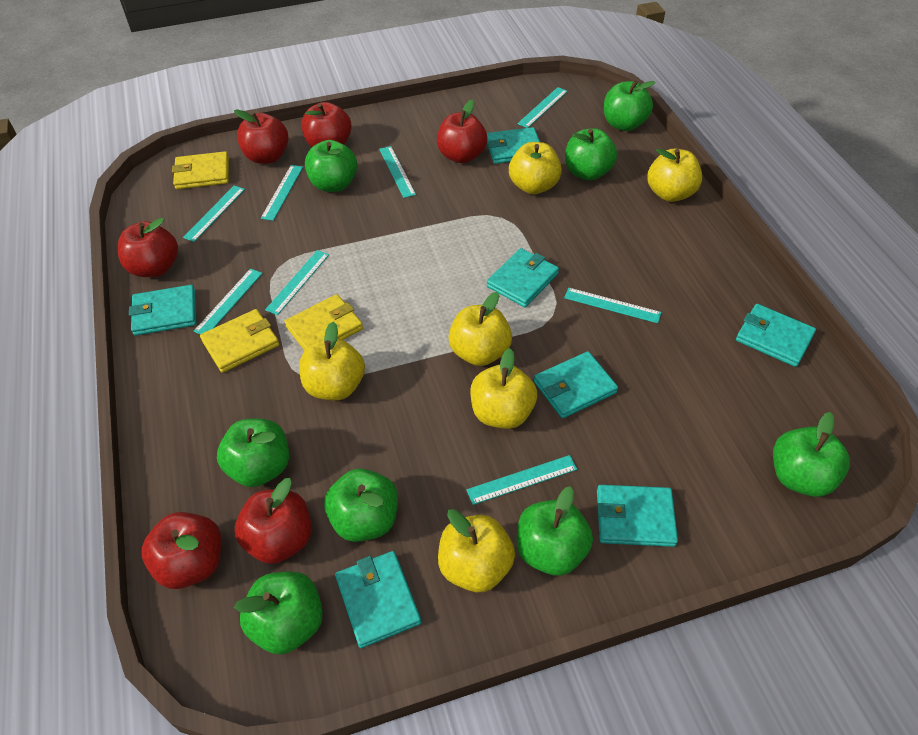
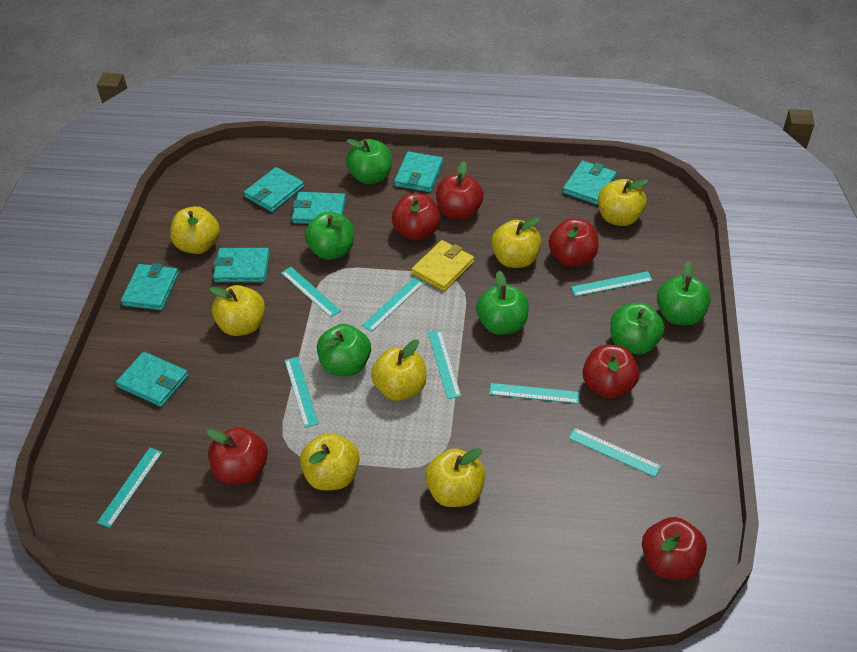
green apple: 8 -> 6
yellow apple: 6 -> 7
yellow wallet: 3 -> 1

